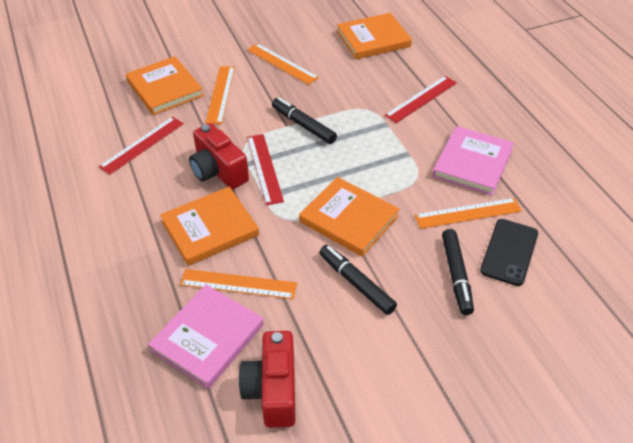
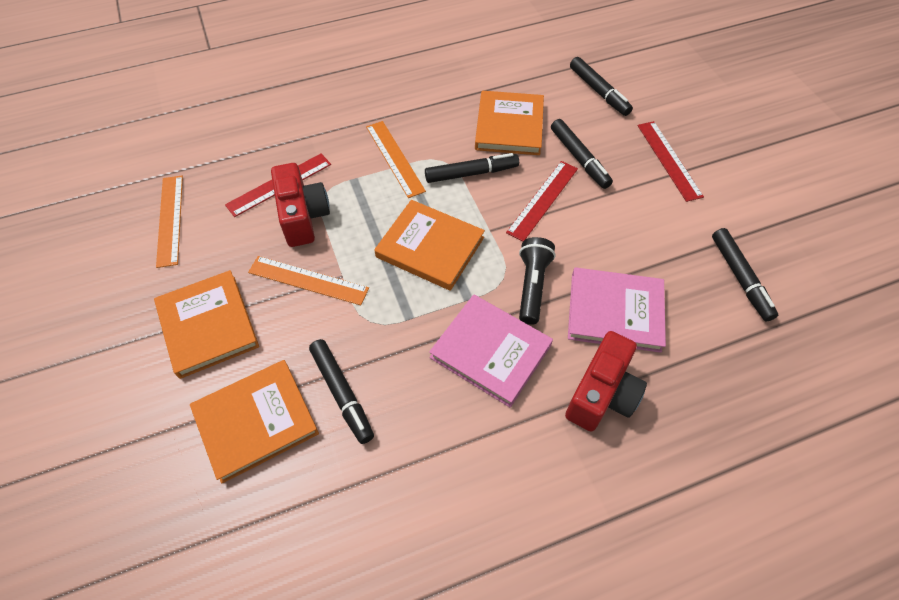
black flashlight: 0 -> 1
black marker: 3 -> 5
black phone: 1 -> 0
orange ruler: 4 -> 3

